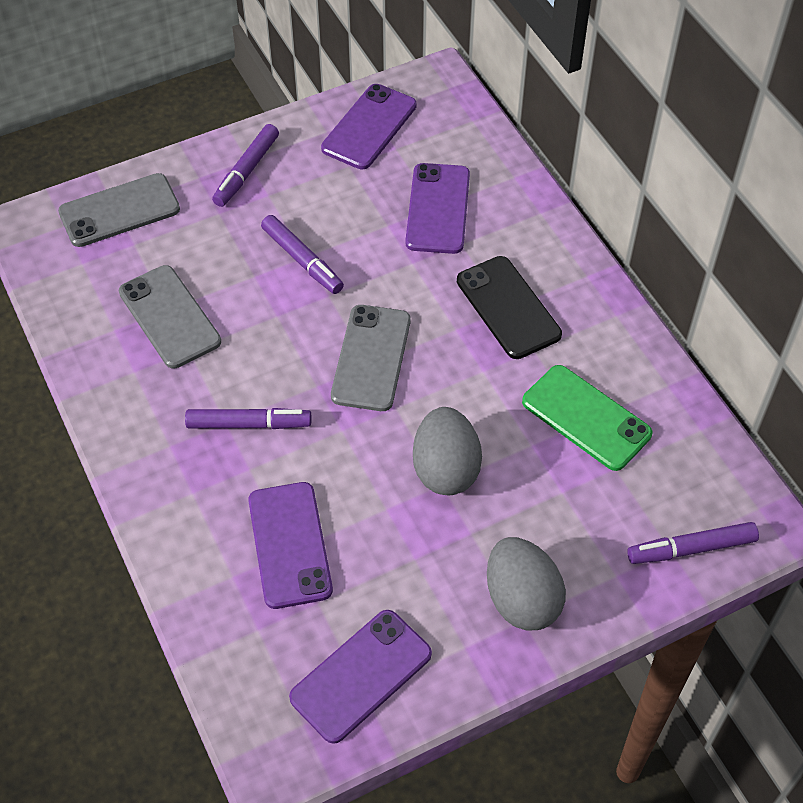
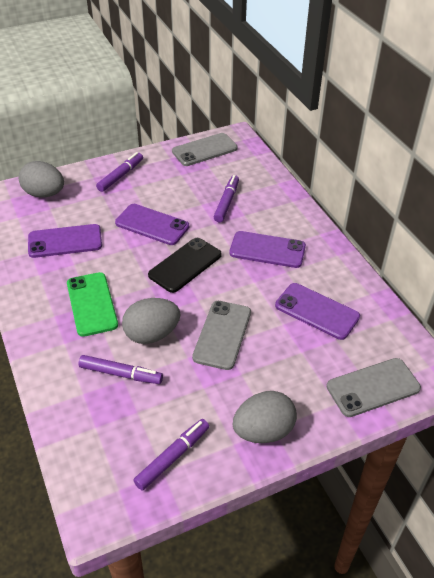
grey egg: 2 -> 3

